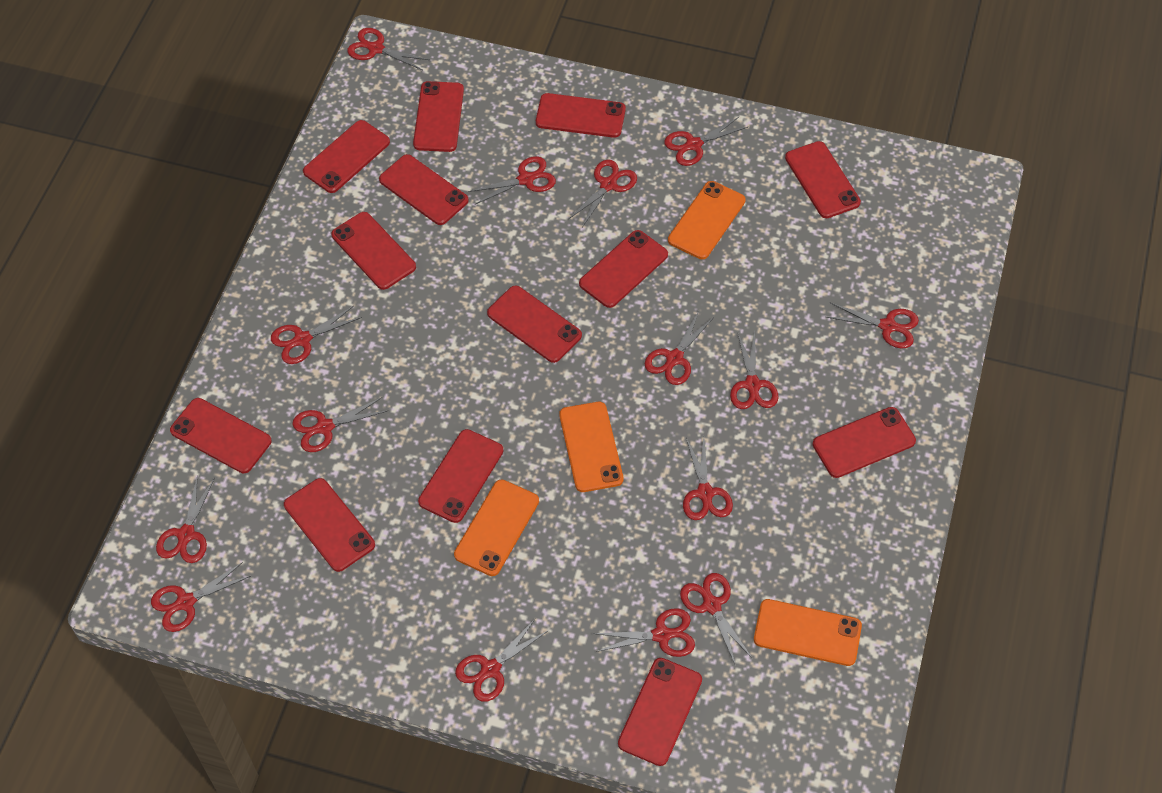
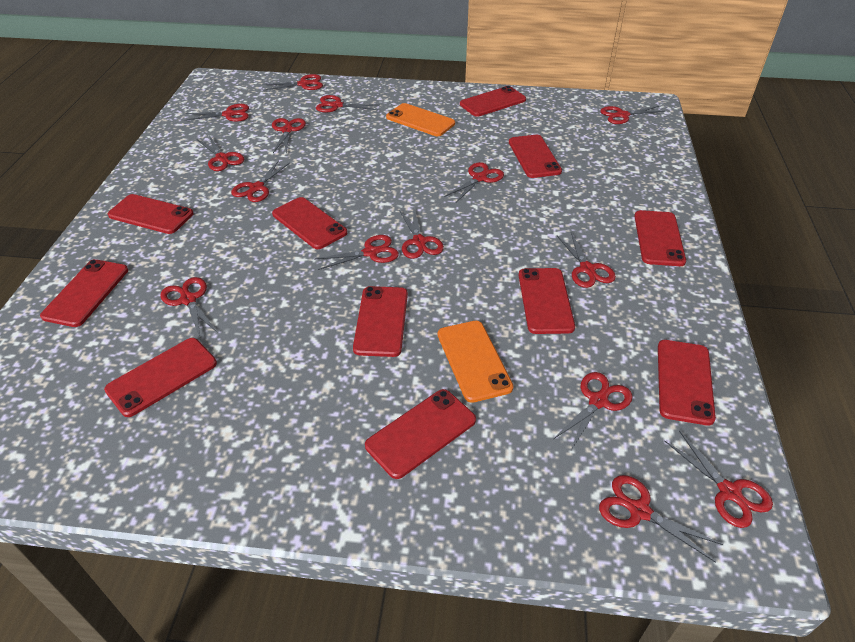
orange phone: 4 -> 2
red phone: 13 -> 11

